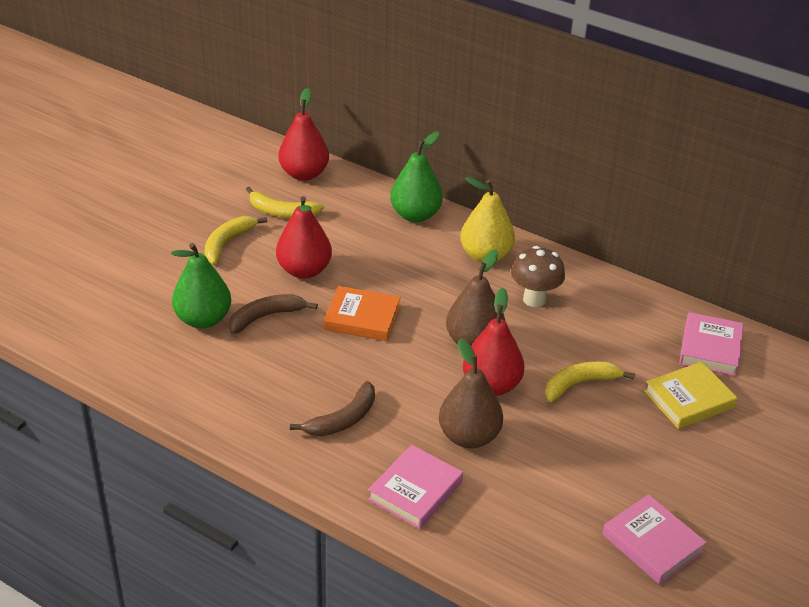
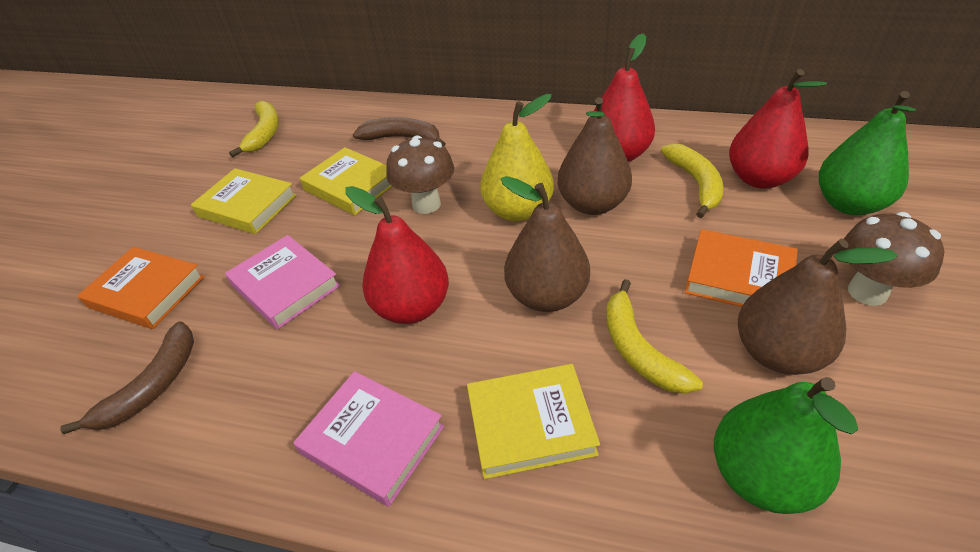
brown mushroom: 1 -> 2
brown pear: 2 -> 3
orange book: 1 -> 2
pink book: 3 -> 2
yellow book: 1 -> 3

